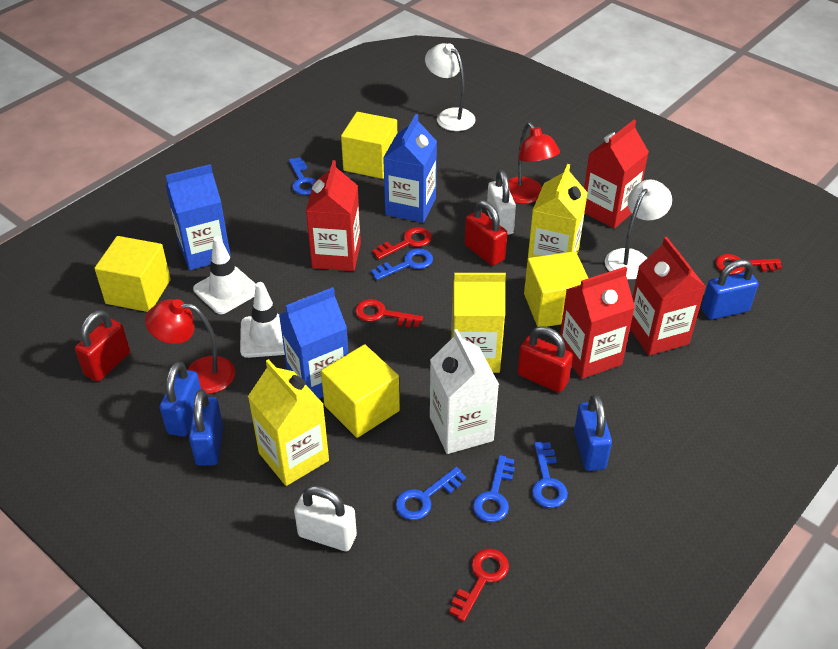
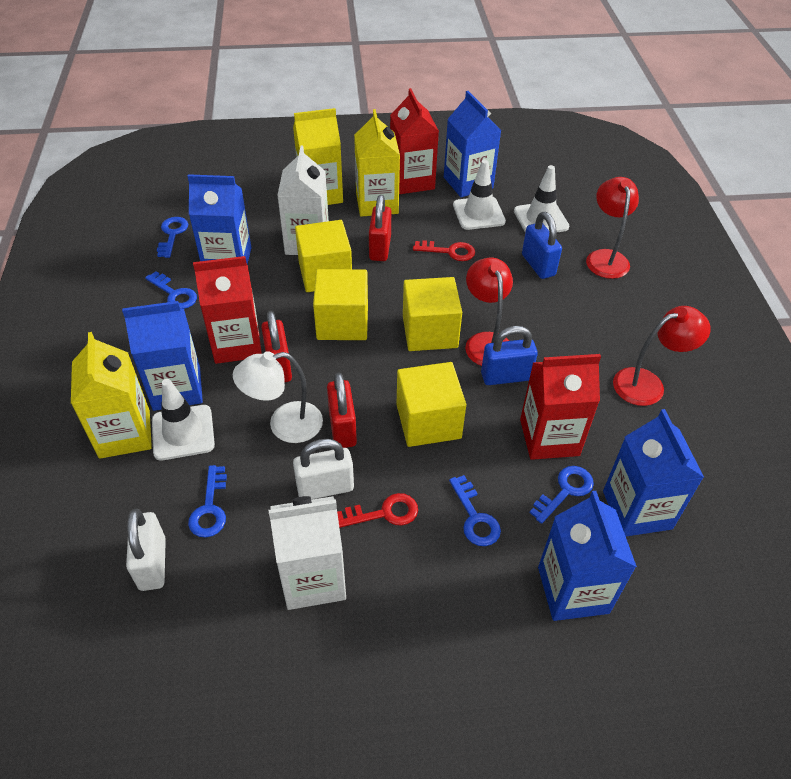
blue carton: 3 -> 5
blue padlock: 4 -> 2
red carton: 4 -> 3
red key: 4 -> 2
red lamp: 2 -> 3
white carton: 1 -> 2
white lamp: 2 -> 1
white traffic cone: 2 -> 3

